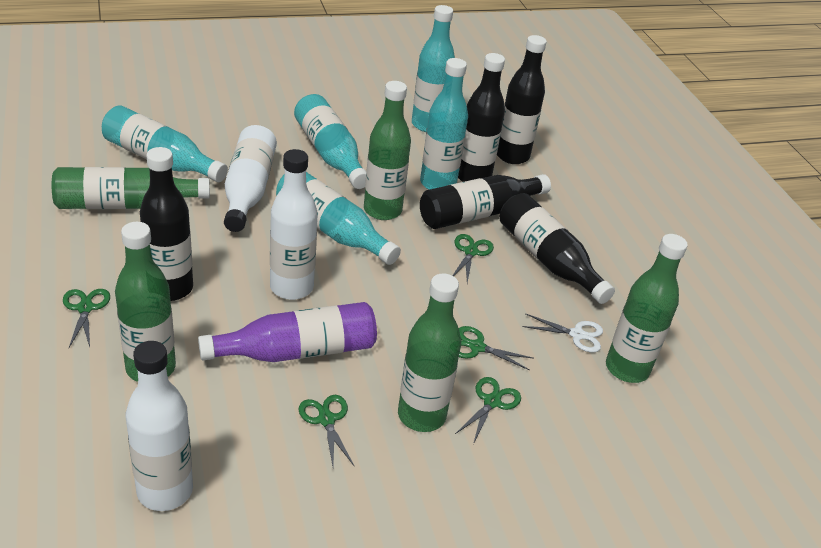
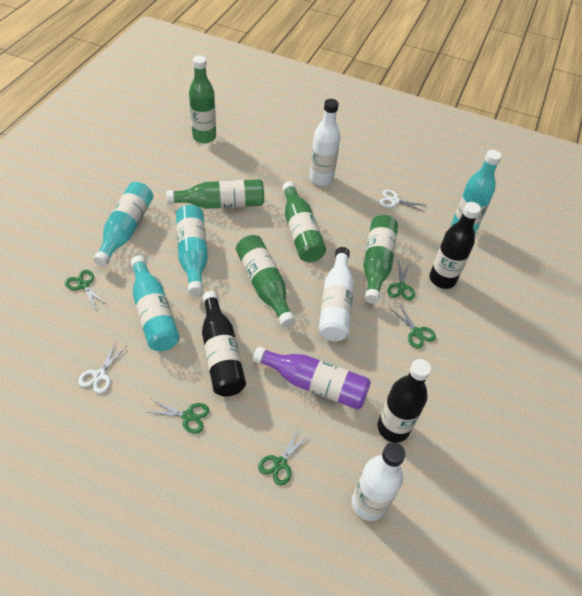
black bottle: 5 -> 3
turquoise bottle: 5 -> 4
white scissors: 1 -> 2

